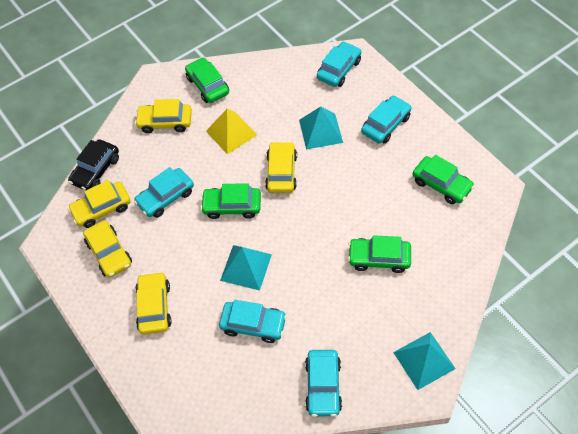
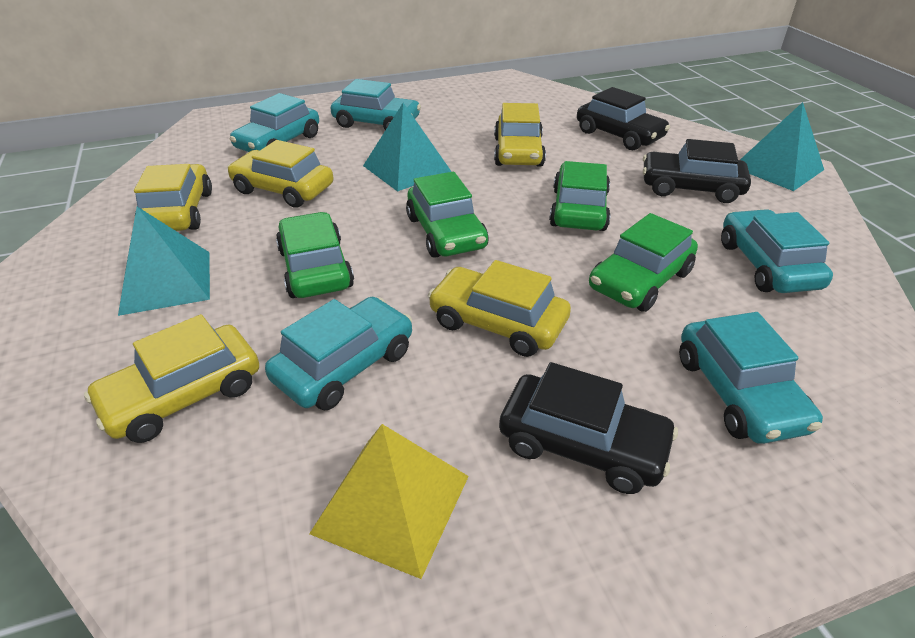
black car: 1 -> 3

